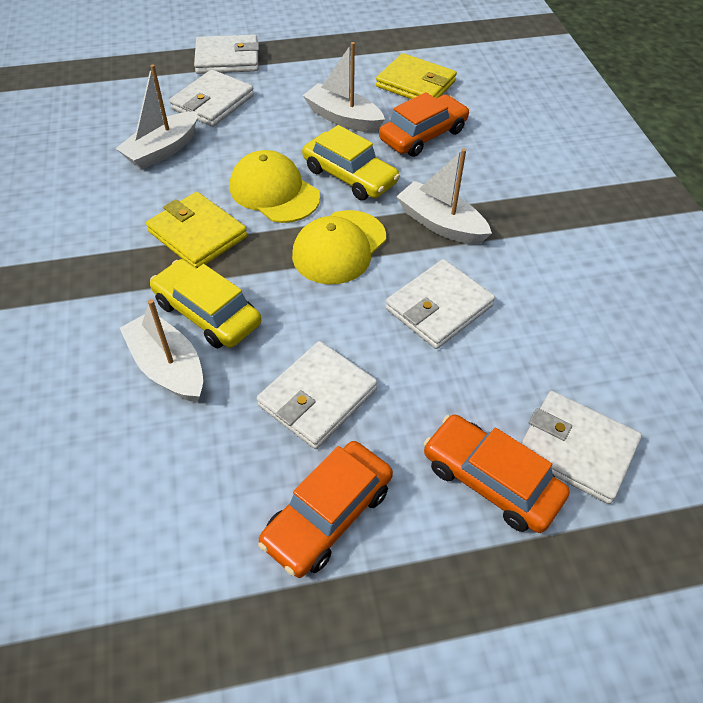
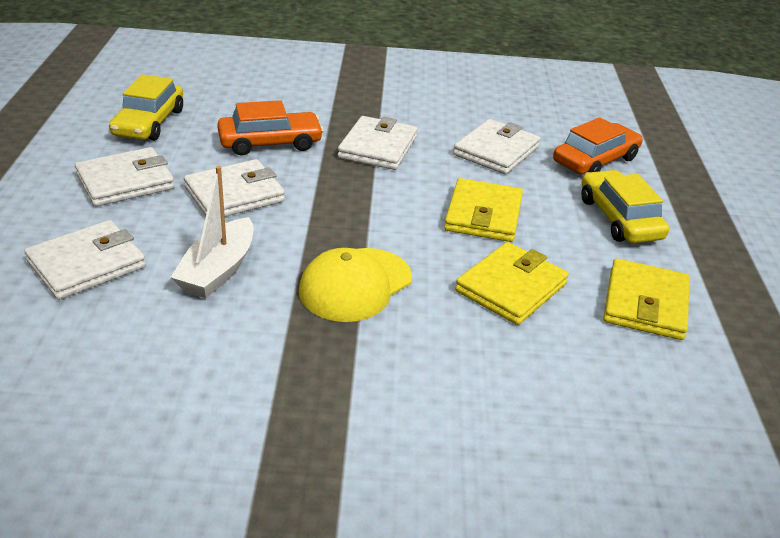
orange car: 3 -> 2
white boat: 4 -> 1
yellow cap: 2 -> 1
yellow wallet: 2 -> 3

